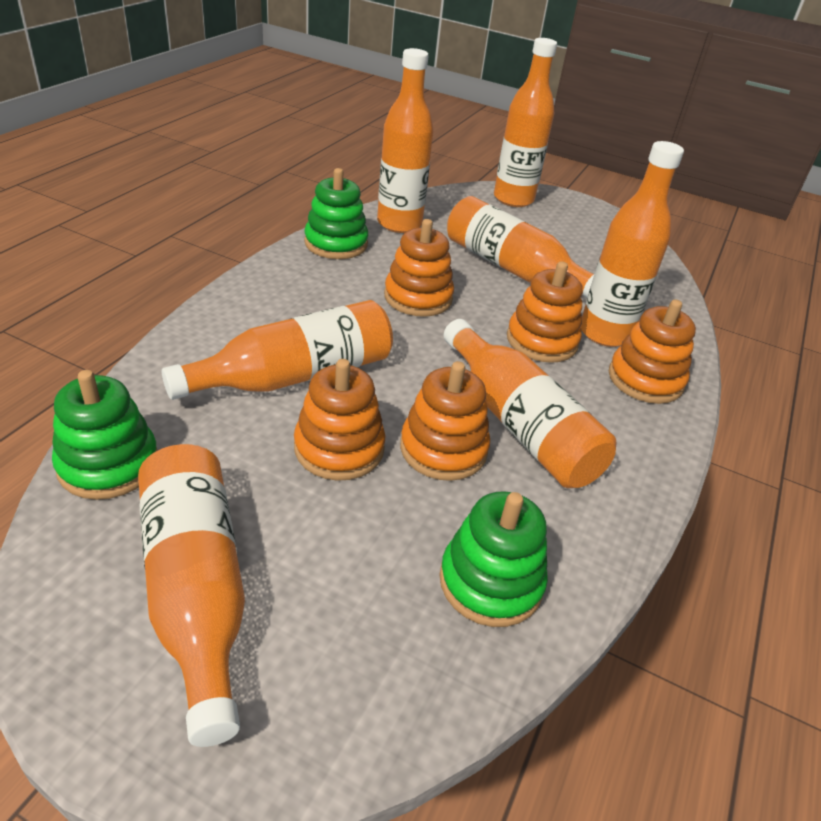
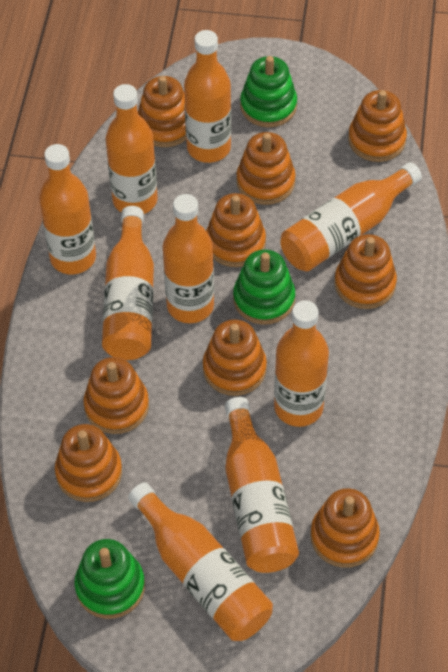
orange bottle: 7 -> 9
orange stacking toy: 5 -> 9

